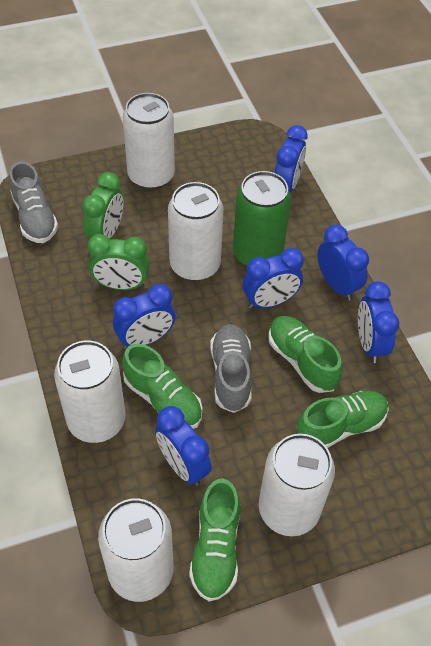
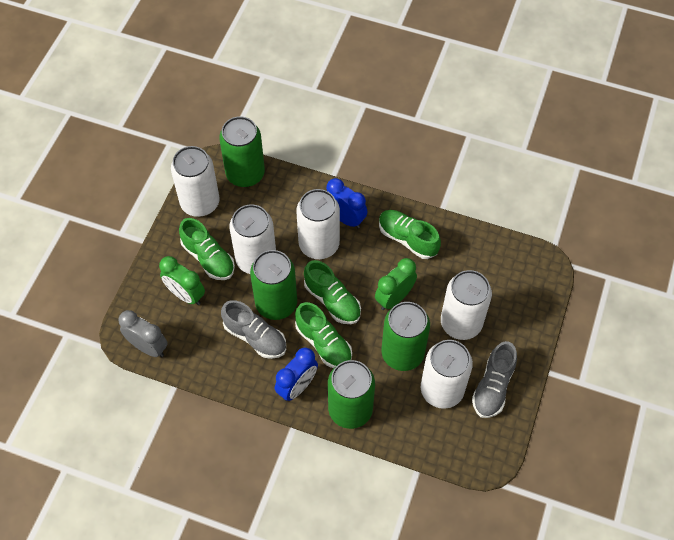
blue clock: 6 -> 2
green can: 1 -> 4
grey clock: 0 -> 1

